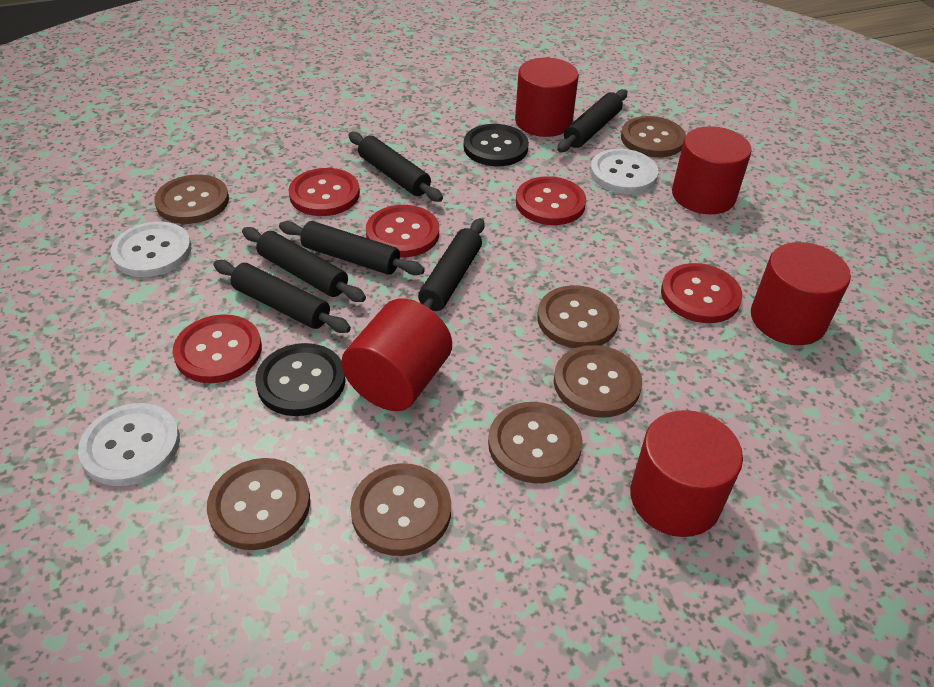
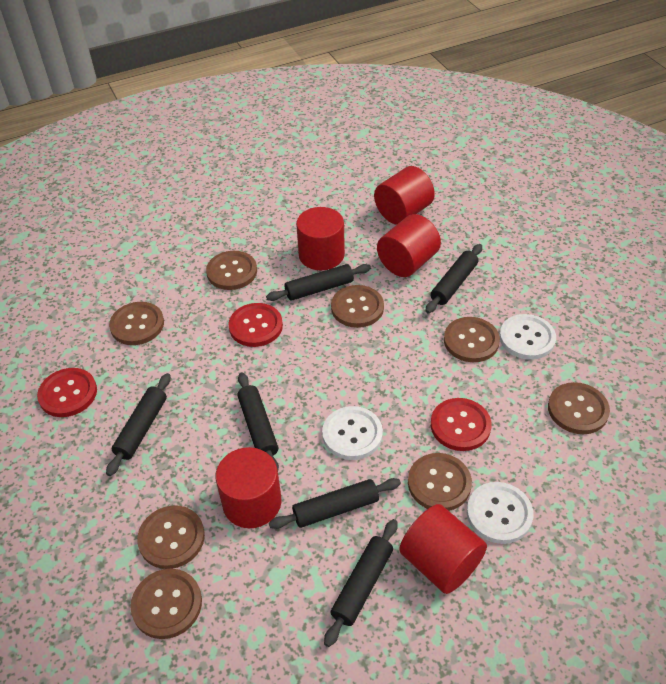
black button: 2 -> 0
brown button: 7 -> 8
red button: 5 -> 3

